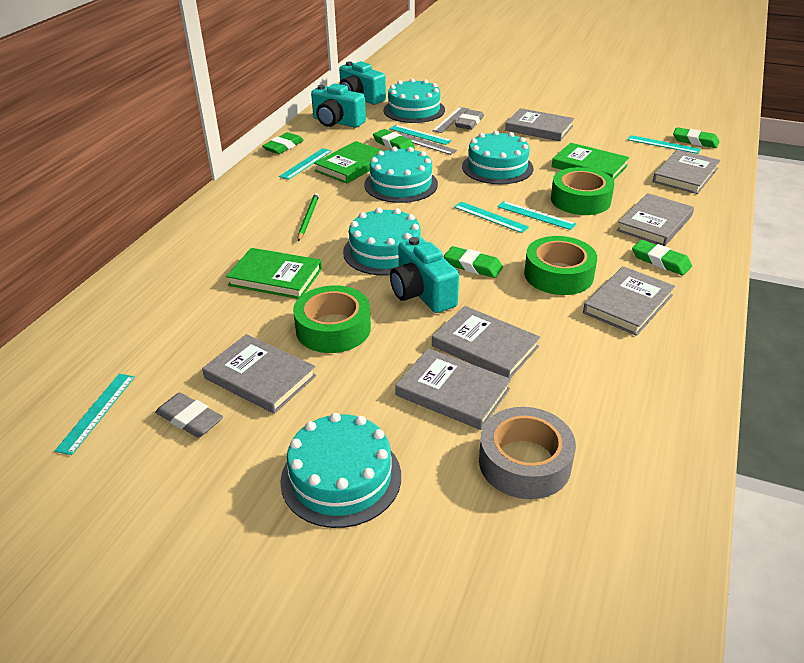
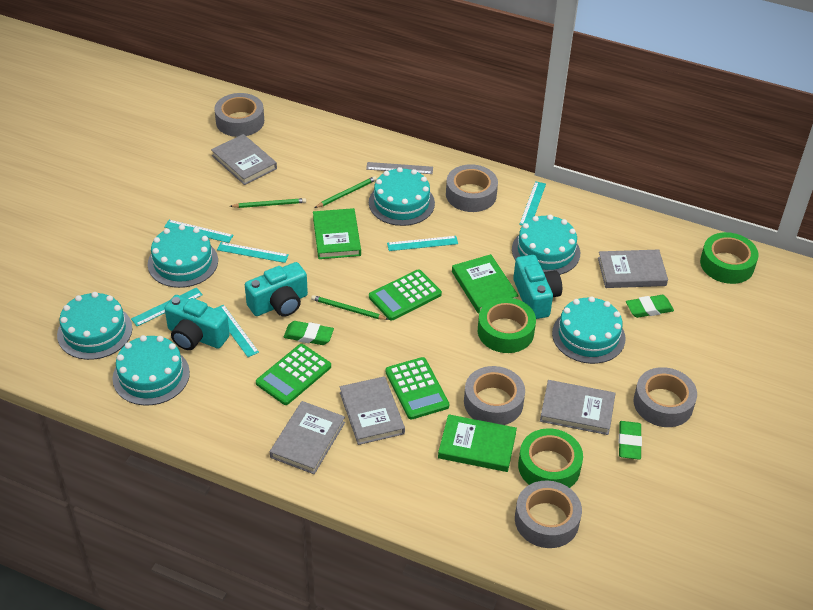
green calculator: 0 -> 3
green eraser: 5 -> 3
green pencil: 1 -> 3
grey book: 7 -> 5
grey eraser: 2 -> 0
grey ruler: 2 -> 1
grey tape: 1 -> 5
turquoise cake: 5 -> 6

